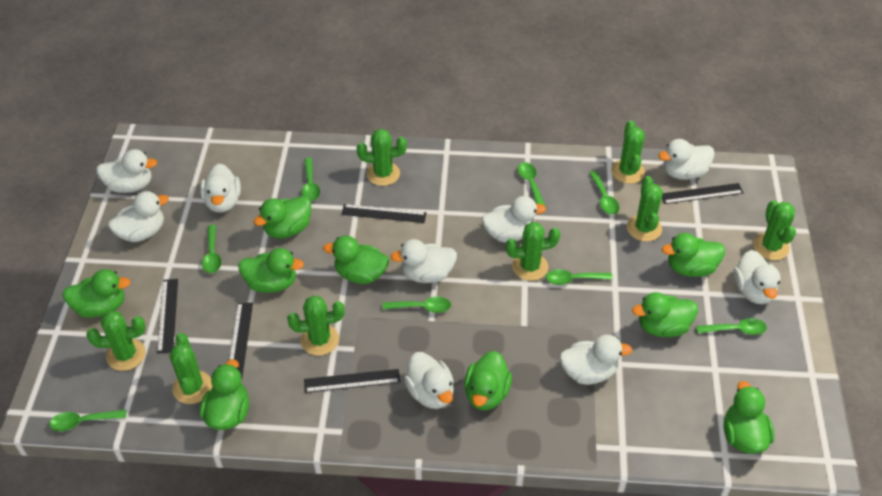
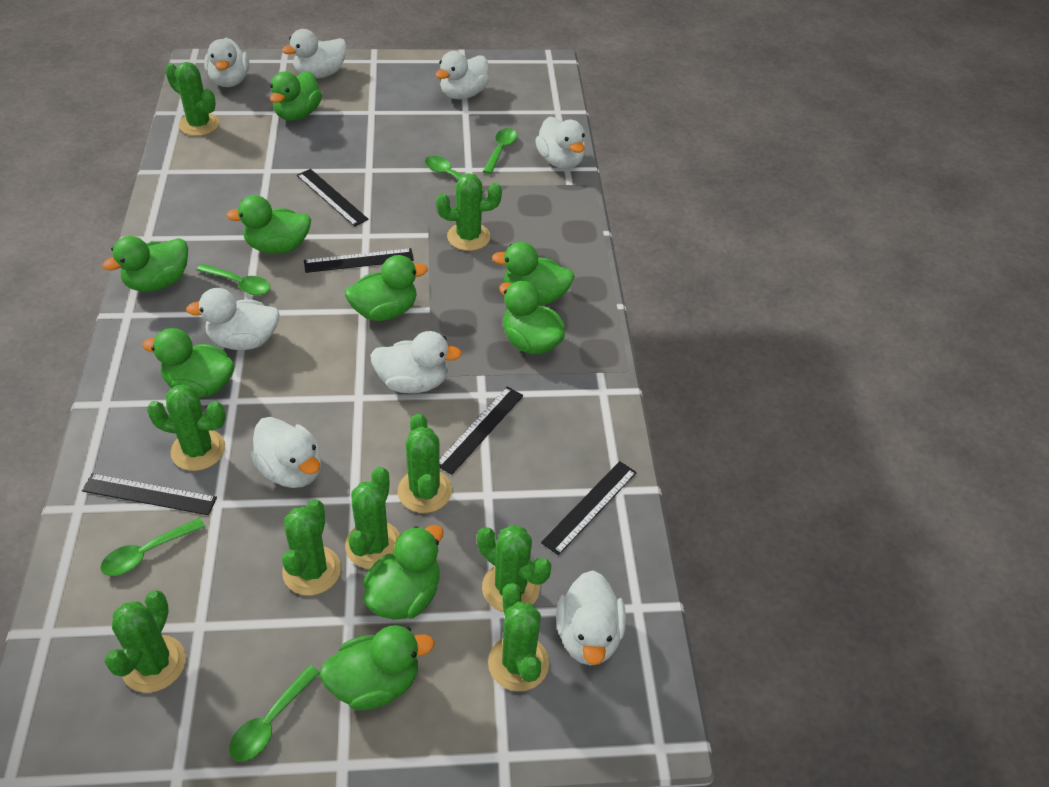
green cactus: 8 -> 9
green spoon: 8 -> 5
white duck: 9 -> 8

